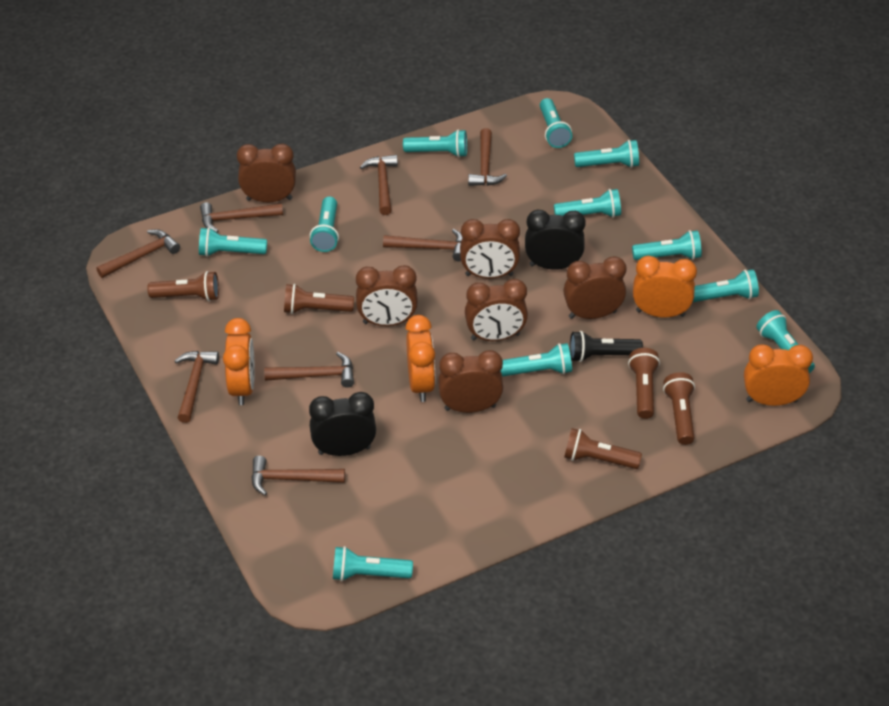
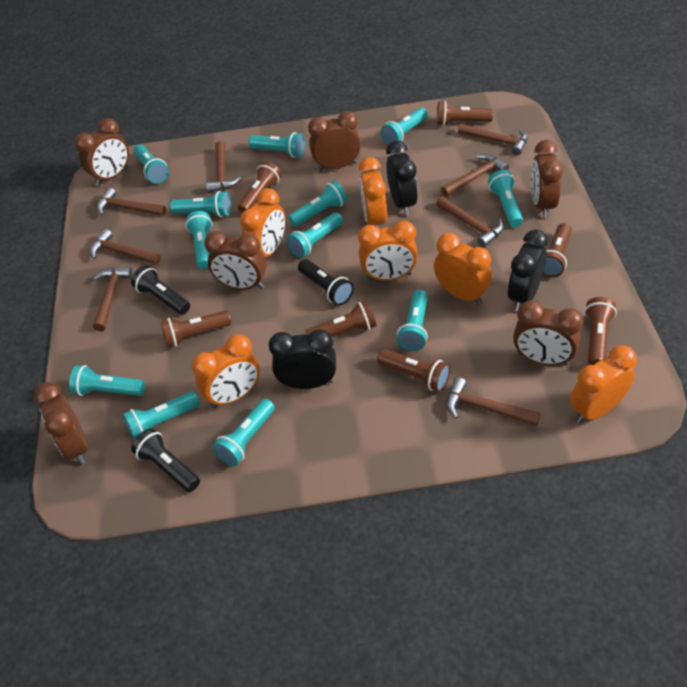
black clock: 2 -> 3
black flashlight: 1 -> 3
brown flashlight: 5 -> 7
orange clock: 4 -> 6
turquoise flashlight: 11 -> 12

